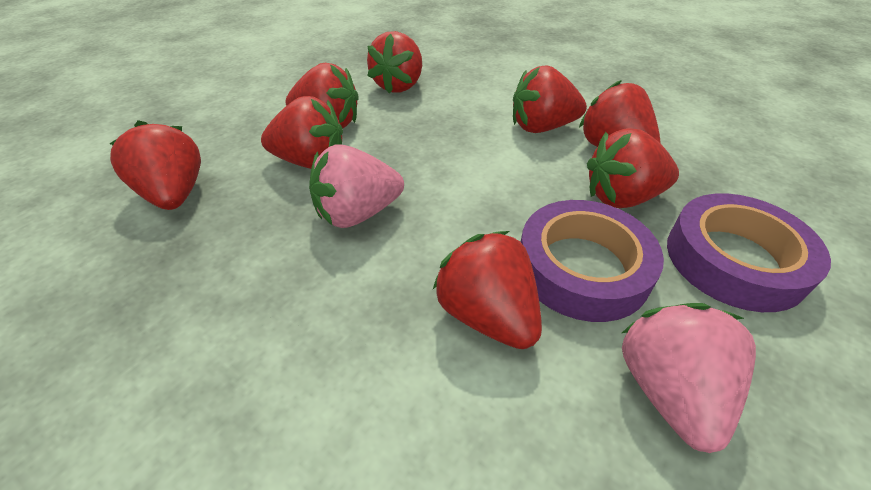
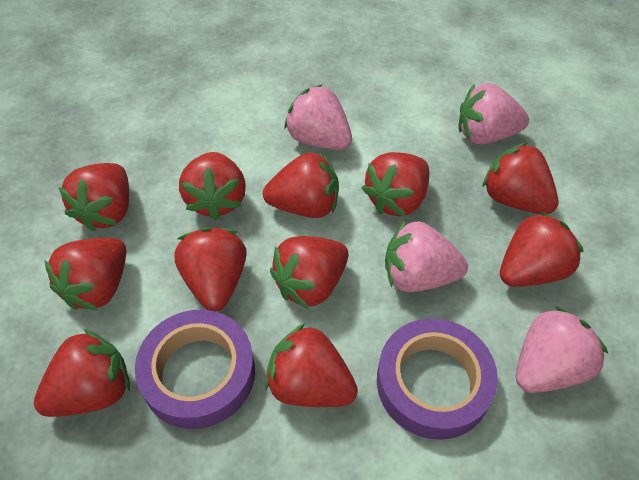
pink strawberry: 2 -> 4
red strawberry: 8 -> 11

